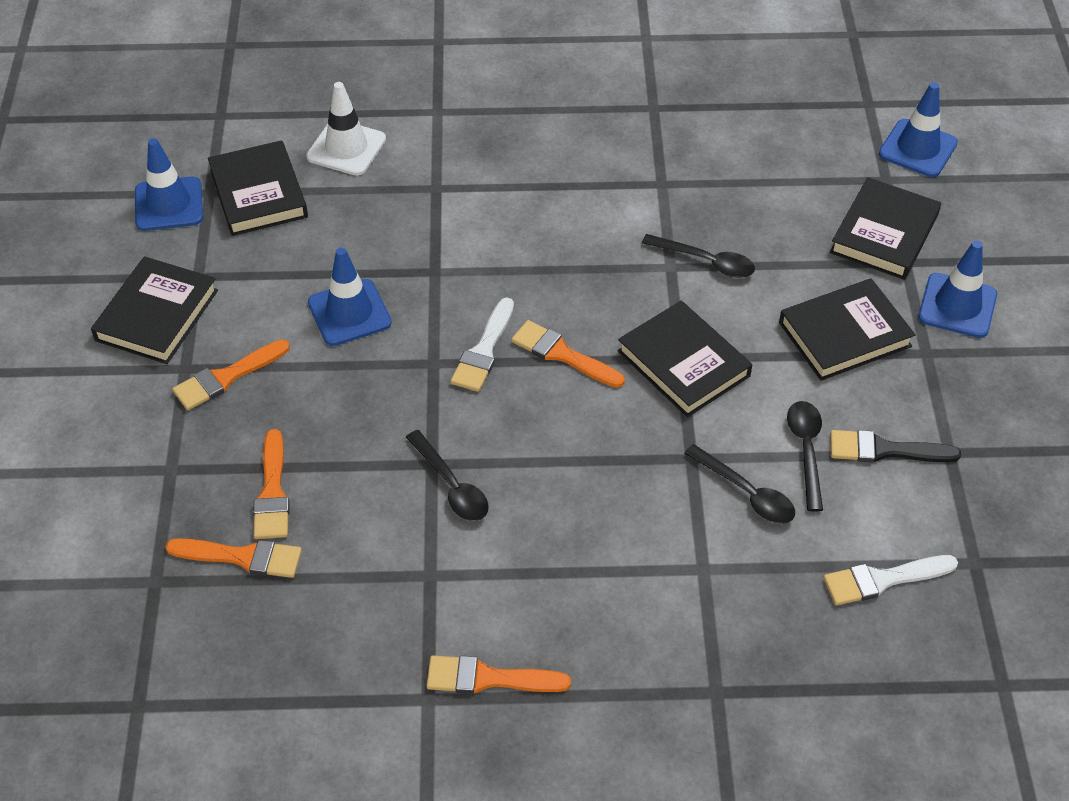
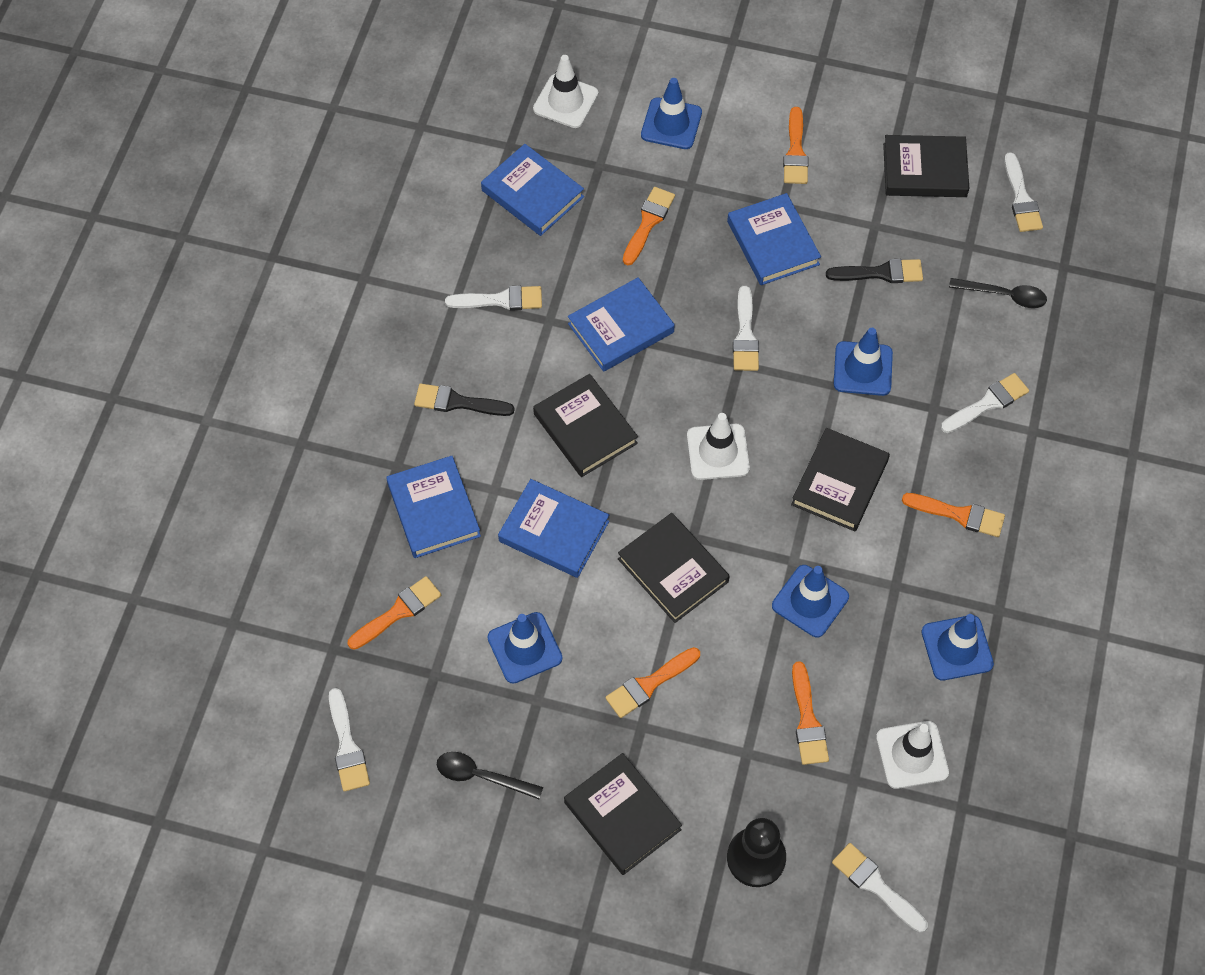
black brush: 1 -> 2
black pawn: 0 -> 1
black spoon: 4 -> 2
blue book: 0 -> 5
blue traffic cone: 4 -> 5
orange brush: 5 -> 6
white brush: 2 -> 6
white traffic cone: 1 -> 3

